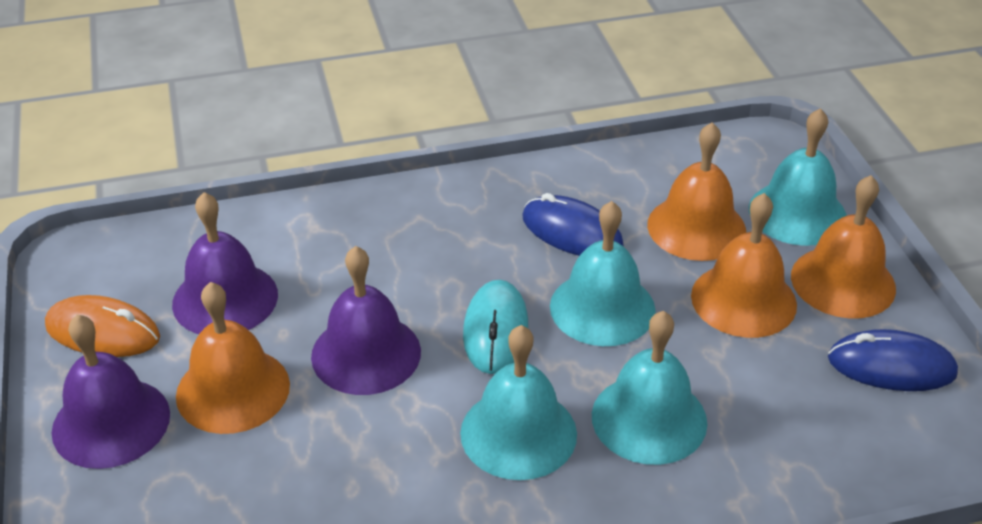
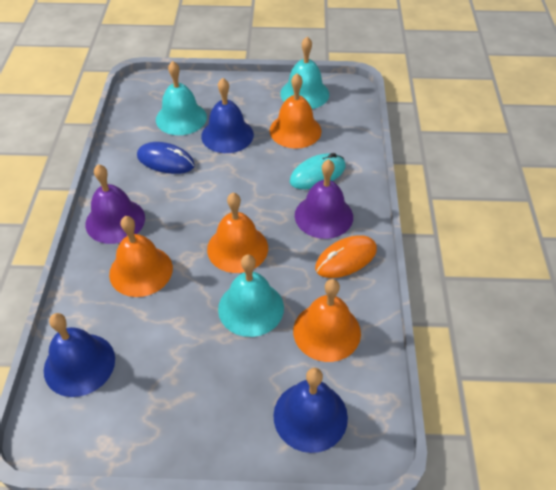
blue bell: 0 -> 3
blue mouse: 2 -> 1
purple bell: 3 -> 2
turquoise bell: 4 -> 3

